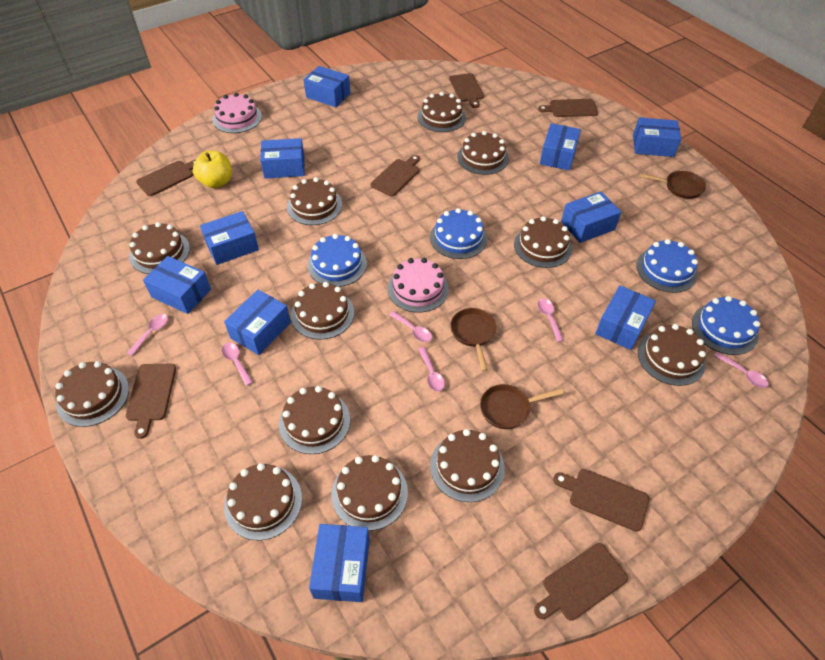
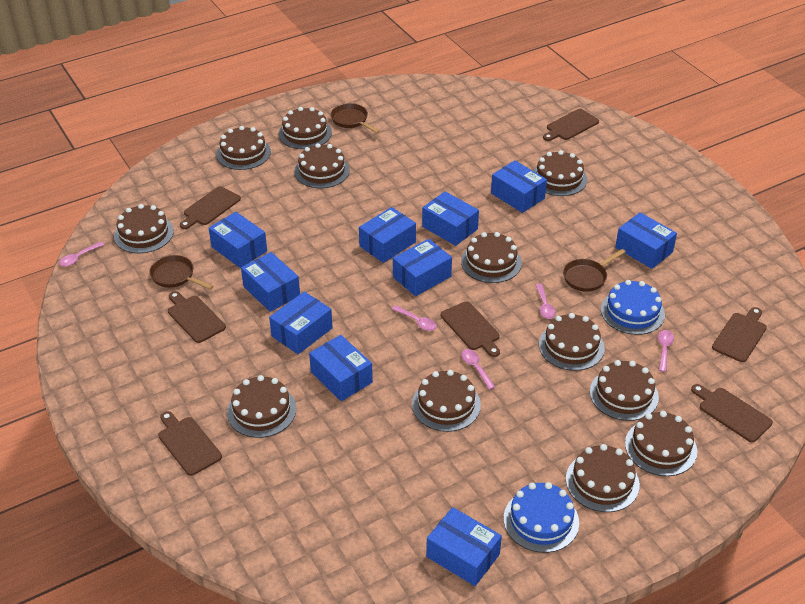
blue cake: 4 -> 2
pink cake: 2 -> 0
pink spoon: 6 -> 5
yellow apple: 1 -> 0

